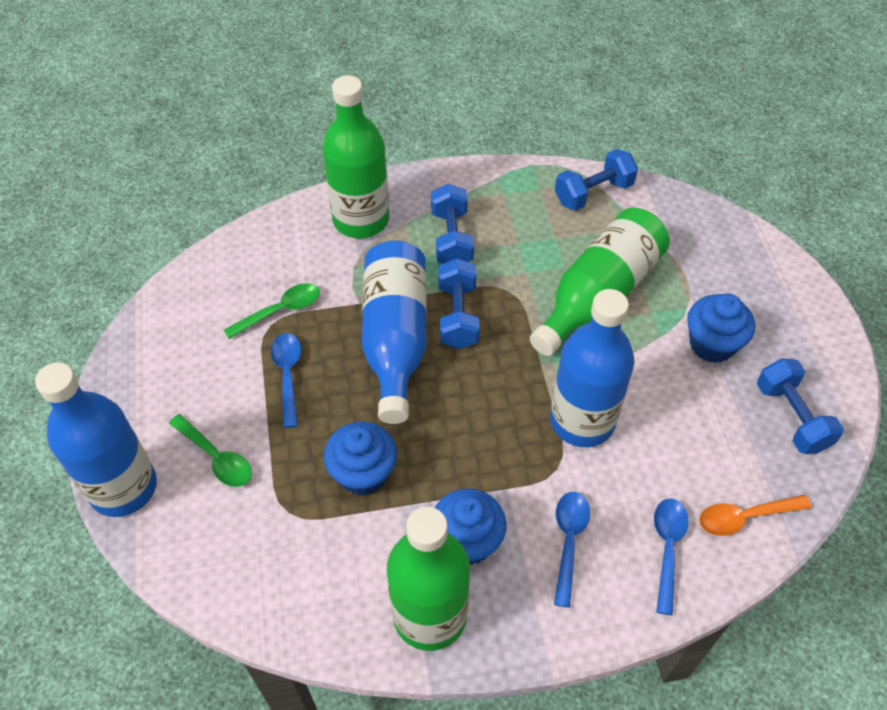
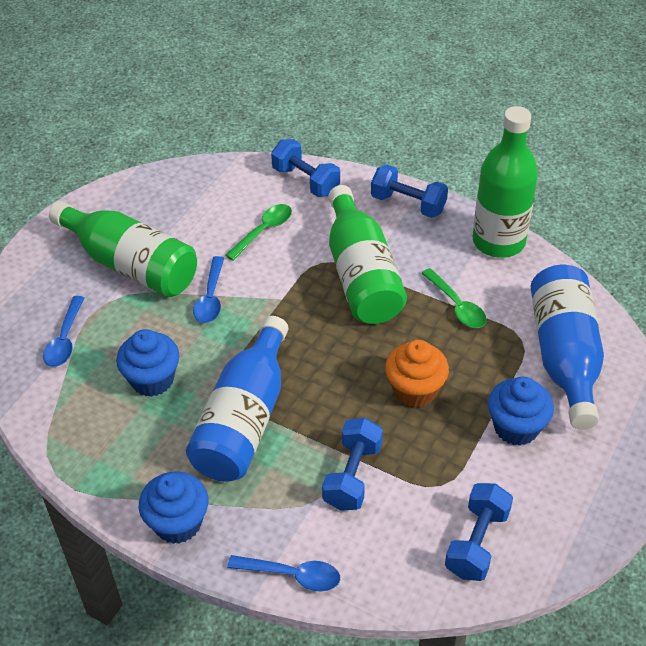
blue bottle: 3 -> 2
orange cupcake: 0 -> 1
orange spoon: 1 -> 0

